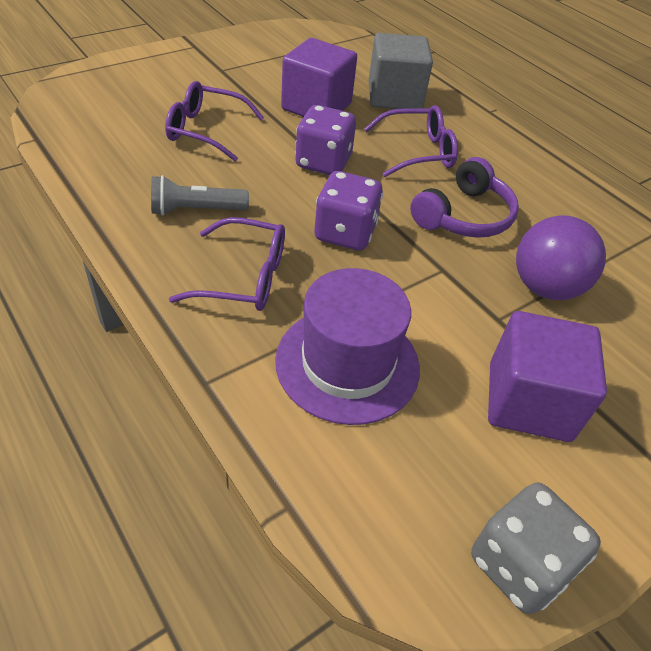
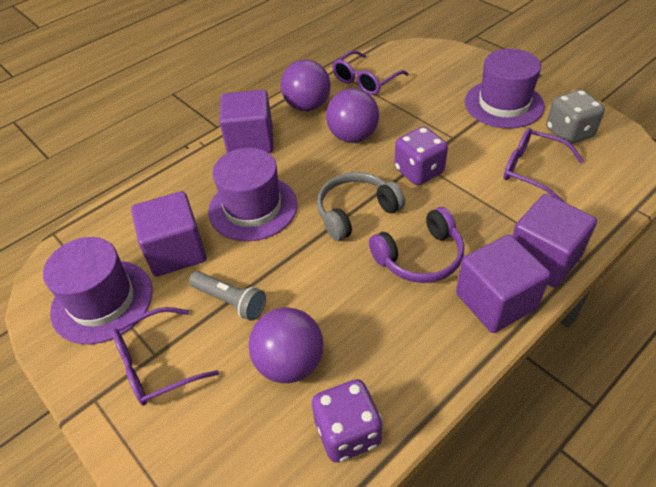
grey cube: 1 -> 0
grey headphones: 0 -> 1
purple ball: 1 -> 3
purple cube: 2 -> 4
purple hat: 1 -> 3

